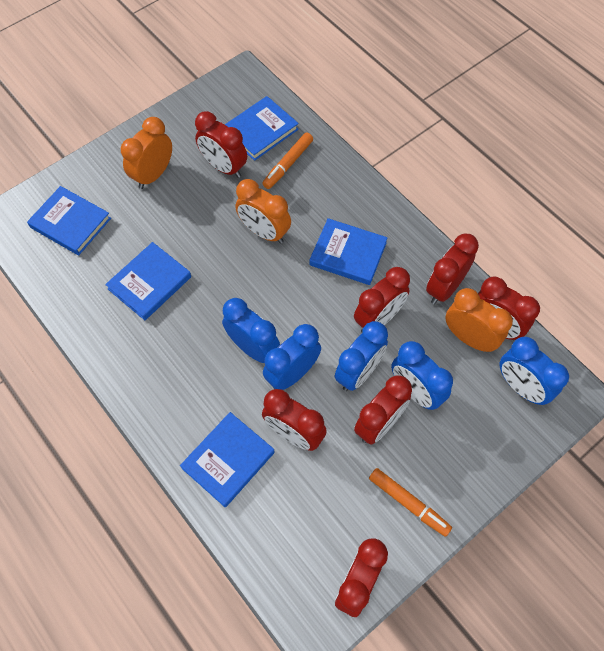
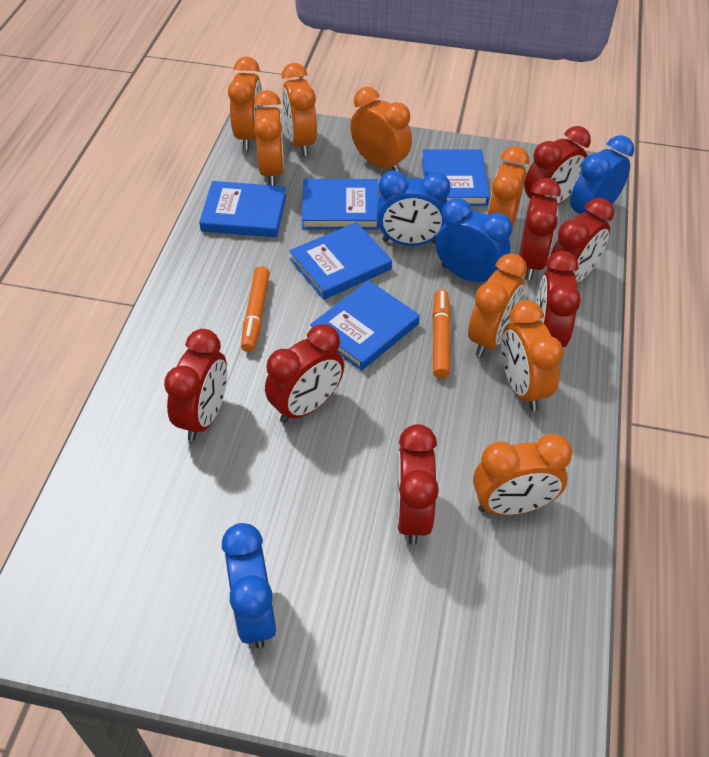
blue clock: 5 -> 4
orange clock: 3 -> 8

